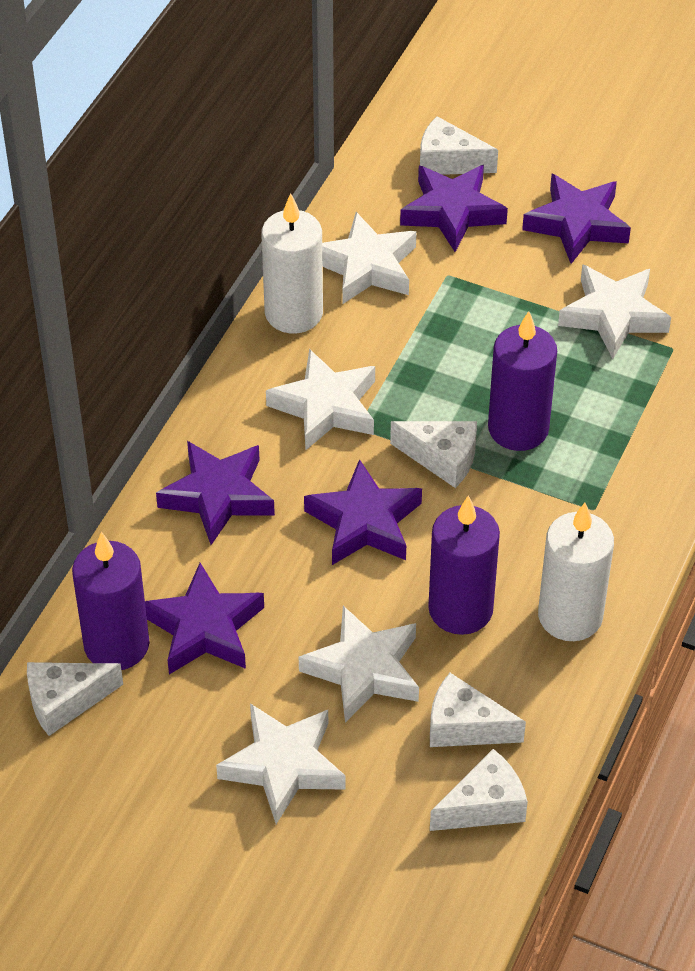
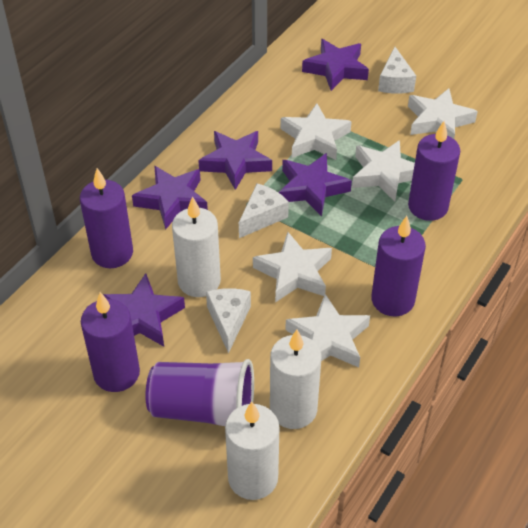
purple candle: 3 -> 4
purple cup: 0 -> 1
white candle: 2 -> 3
white cheese: 5 -> 3

